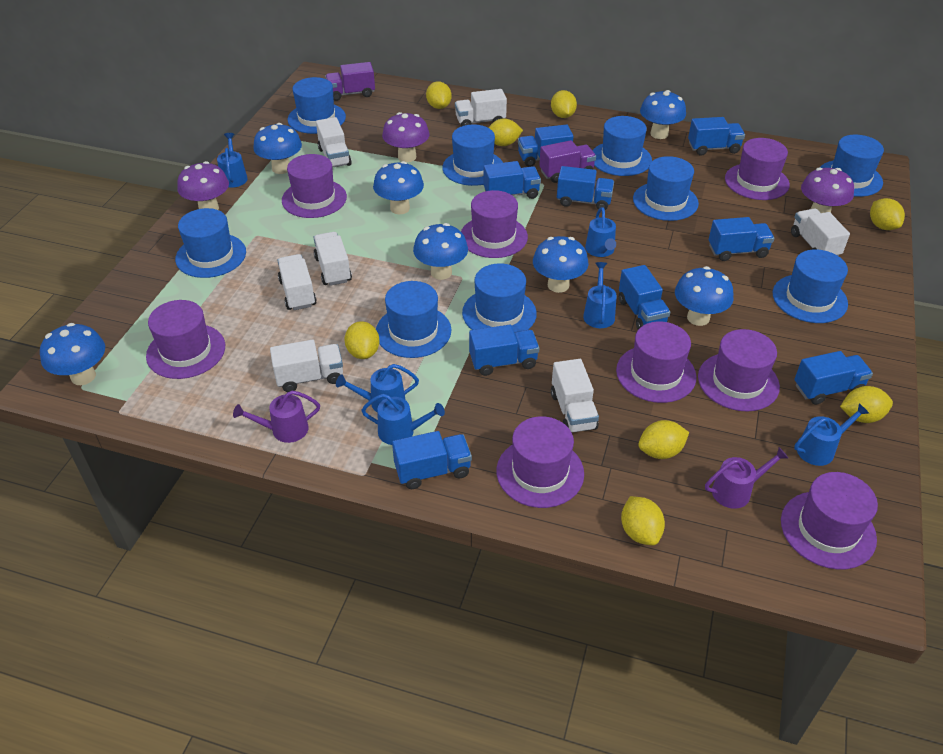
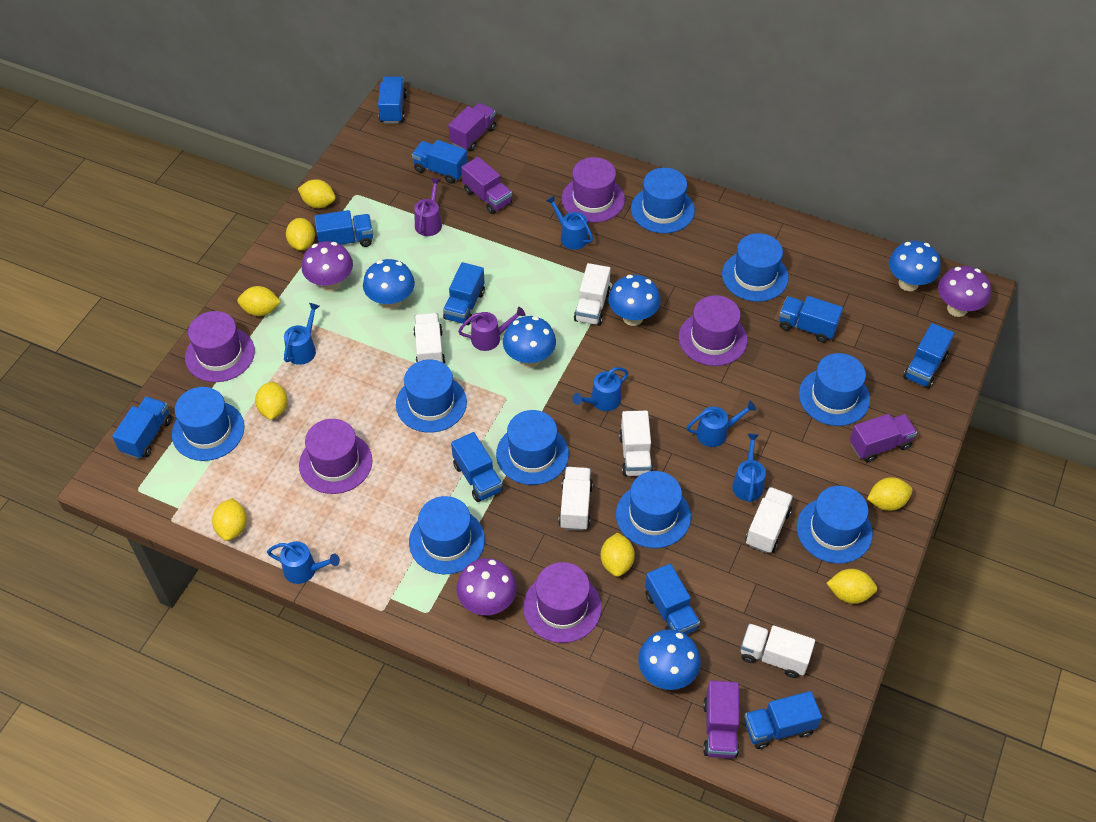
blue mushroom: 7 -> 5
blue truck: 9 -> 10
purple hat: 8 -> 5
purple truck: 2 -> 4
white truck: 7 -> 6

